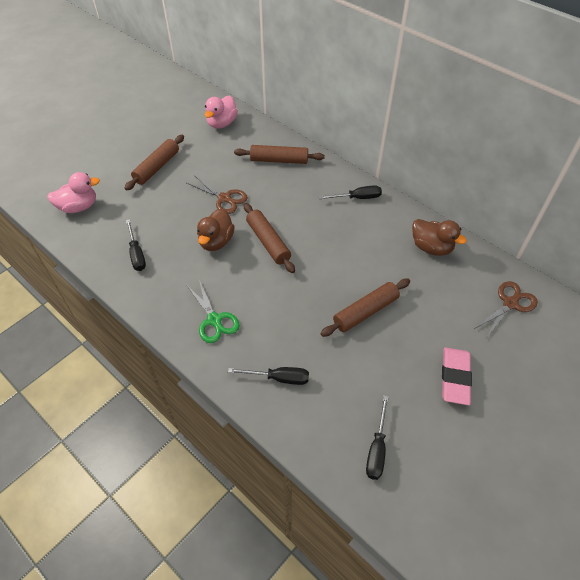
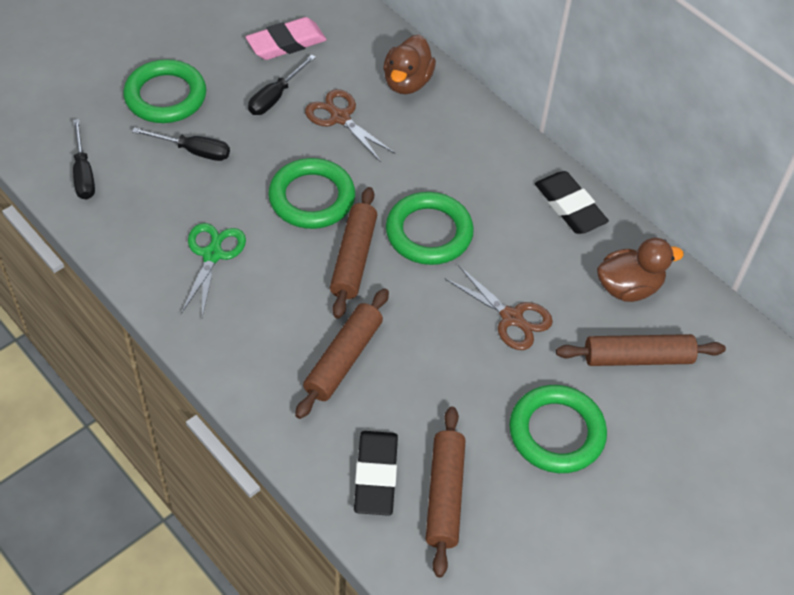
black eraser: 0 -> 2
black screwdriver: 4 -> 3
green ring: 0 -> 4
pink duck: 2 -> 0

